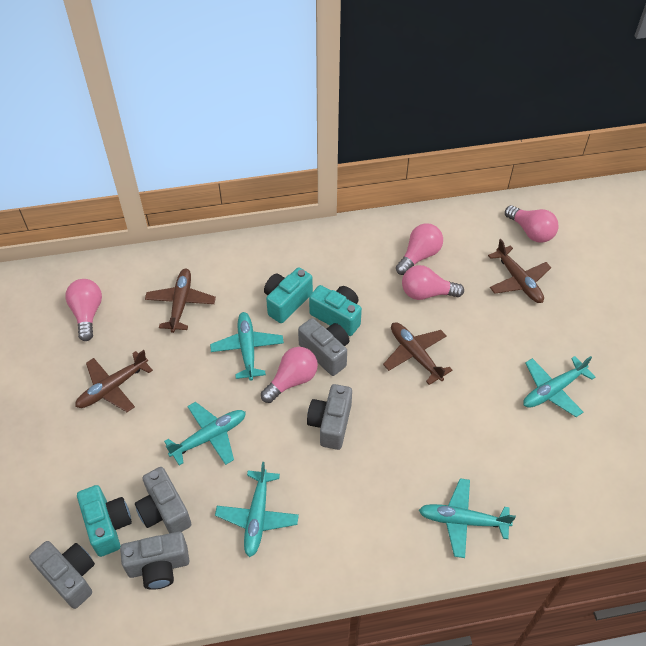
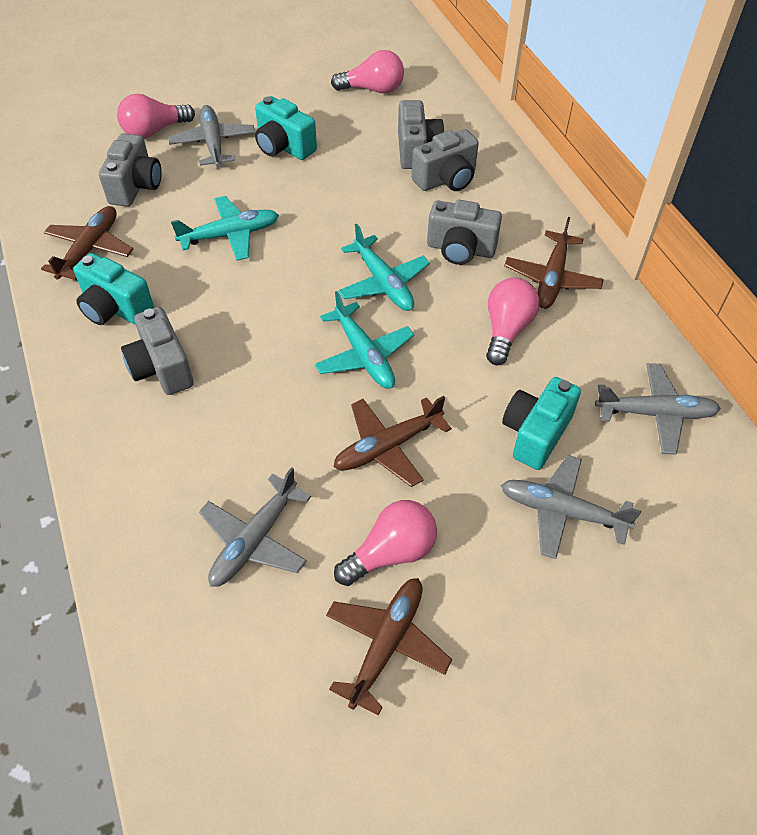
grey plane: 0 -> 4
pink light bulb: 5 -> 4
turquoise plane: 5 -> 3

